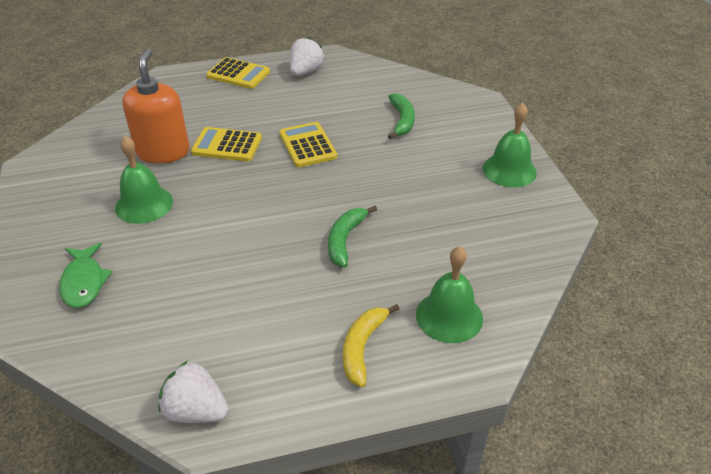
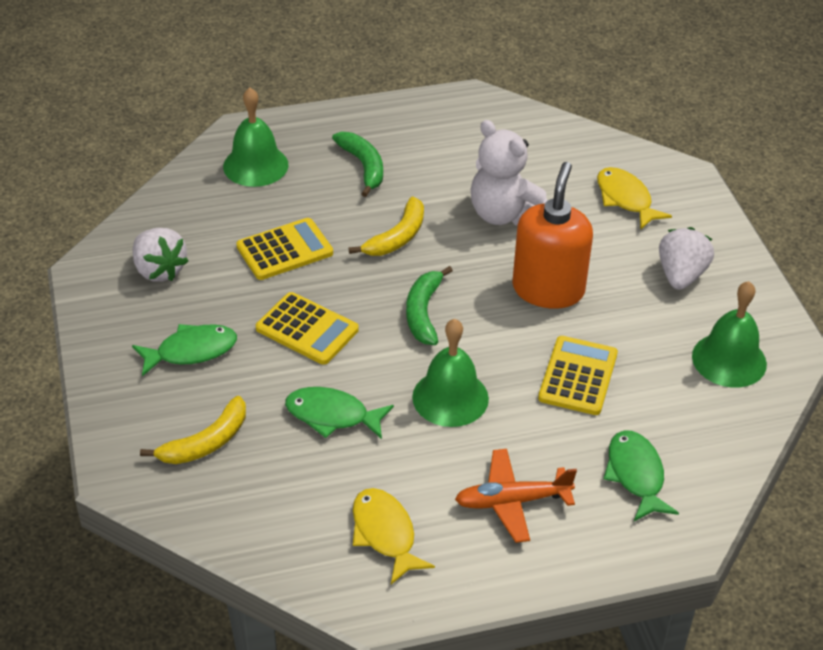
green fish: 1 -> 3
orange plane: 0 -> 1
white teddy bear: 0 -> 1
yellow banana: 1 -> 2
yellow fish: 0 -> 2

